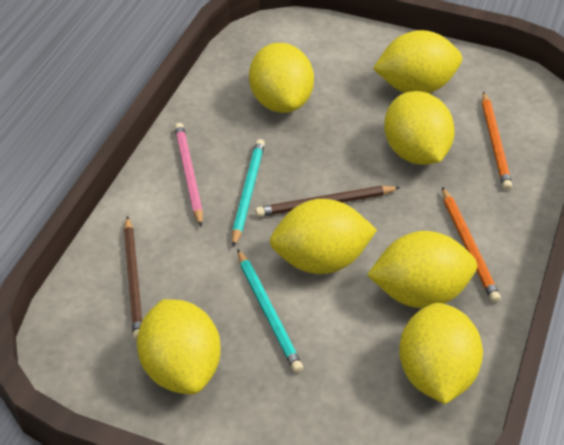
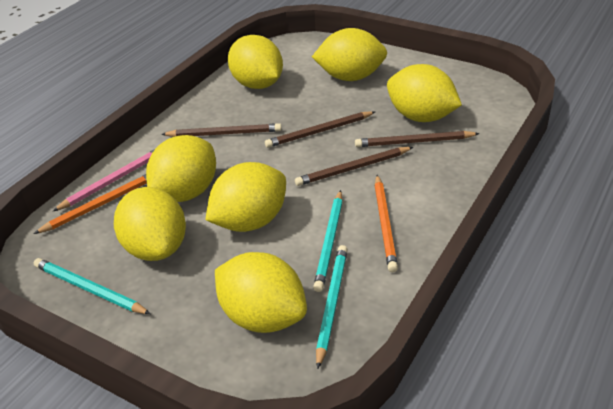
brown pencil: 2 -> 4
turquoise pencil: 2 -> 3

